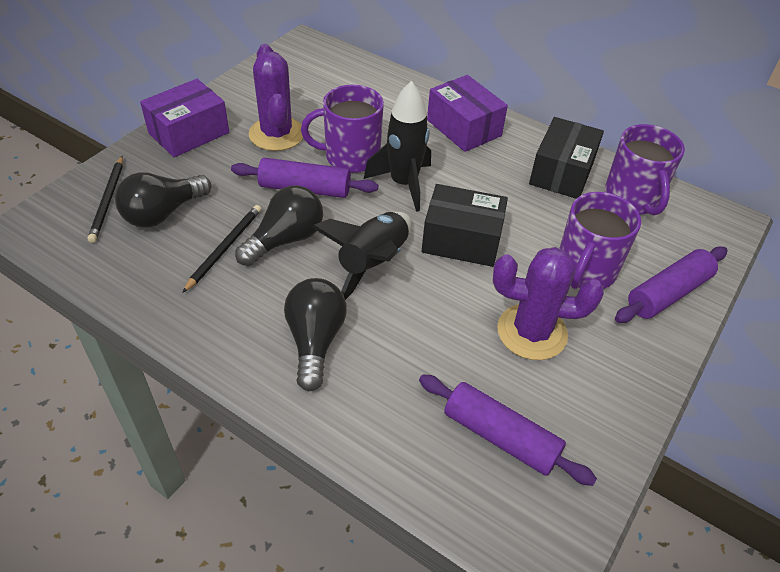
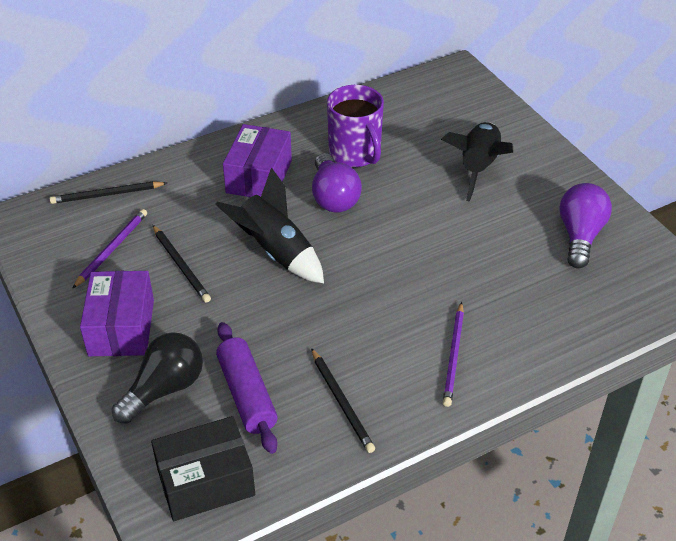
black box: 2 -> 1
black light bulb: 3 -> 1
black pencil: 2 -> 3
purple cactus: 2 -> 0
purple light bulb: 0 -> 2
purple mug: 3 -> 1
purple pencil: 0 -> 2
purple rolling pin: 3 -> 1

